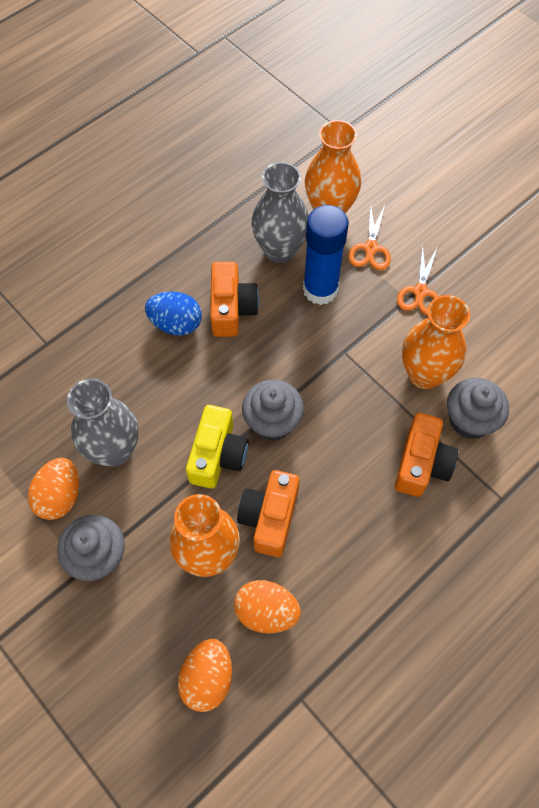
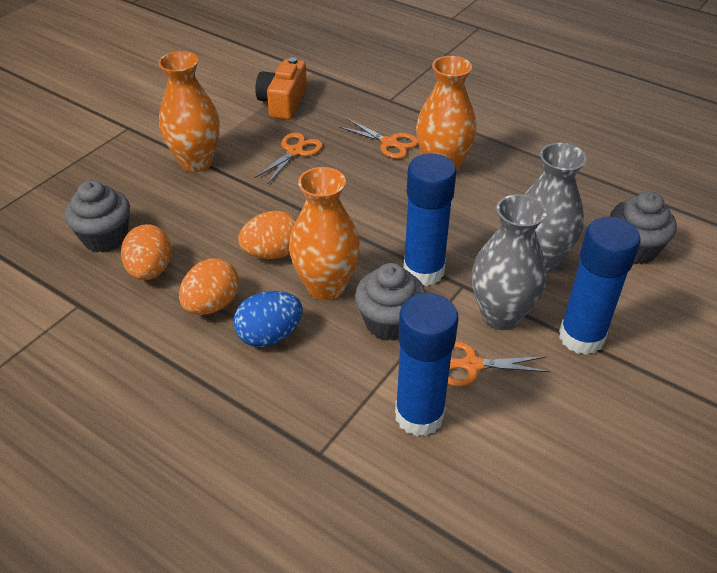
blue glue stick: 1 -> 3
orange camera: 3 -> 1
orange scissors: 2 -> 3
yellow camera: 1 -> 0

